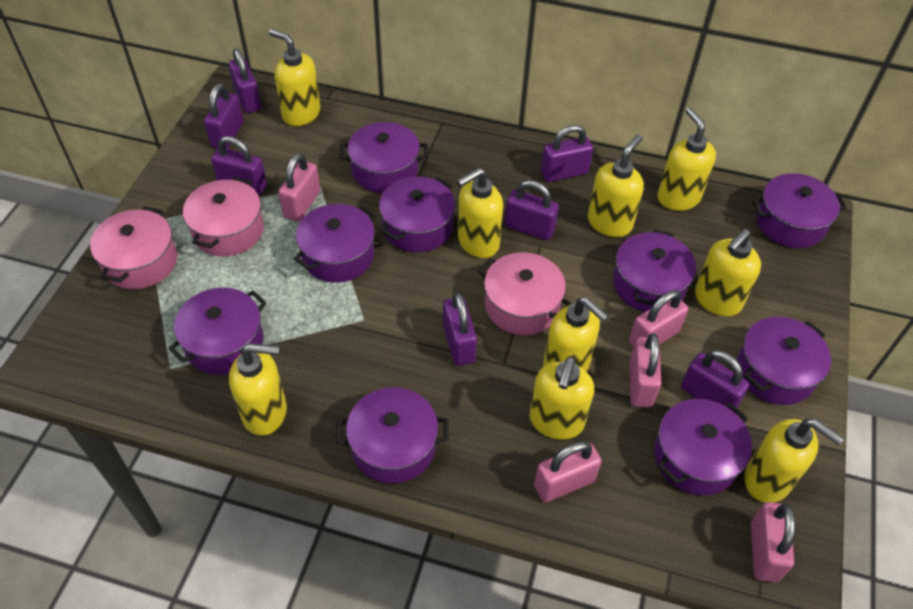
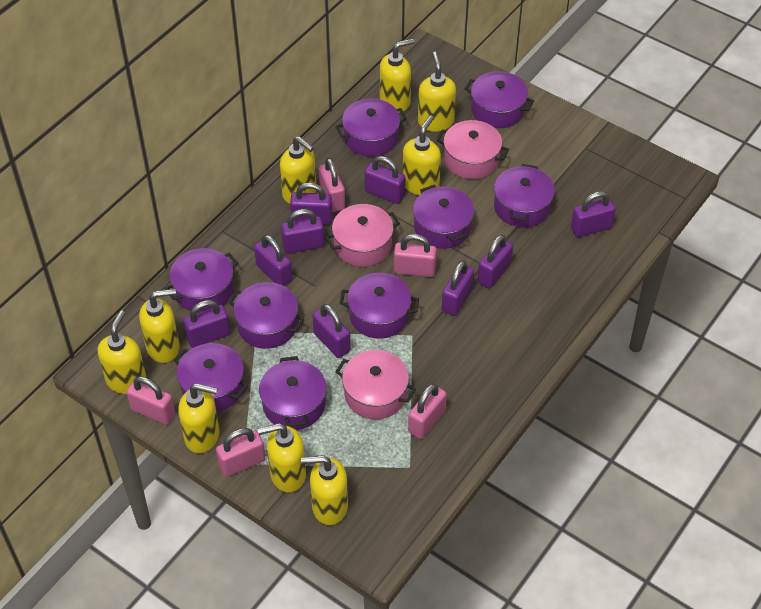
purple padlock: 7 -> 9

